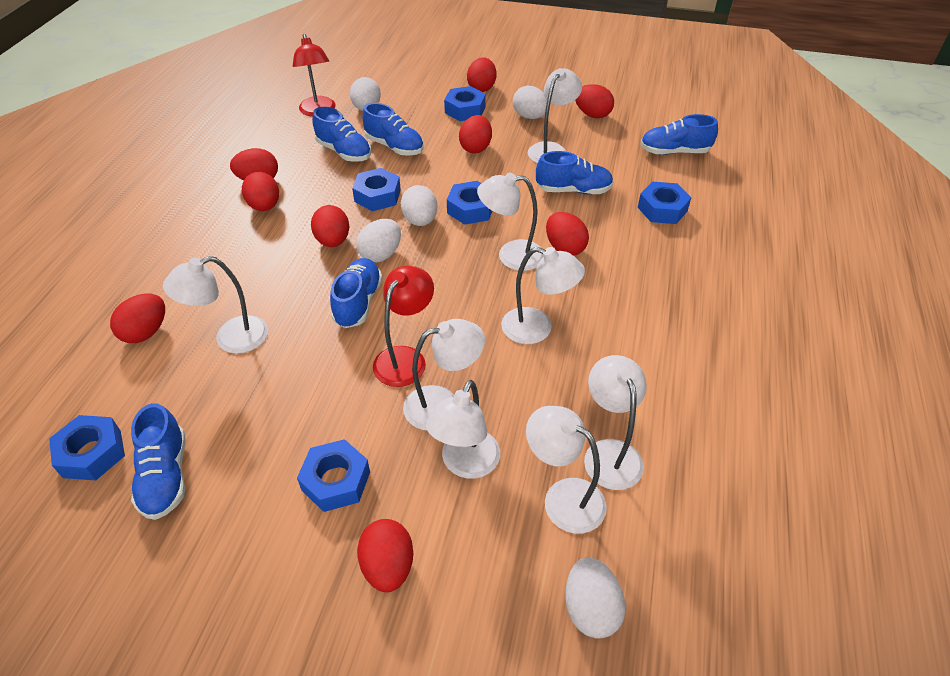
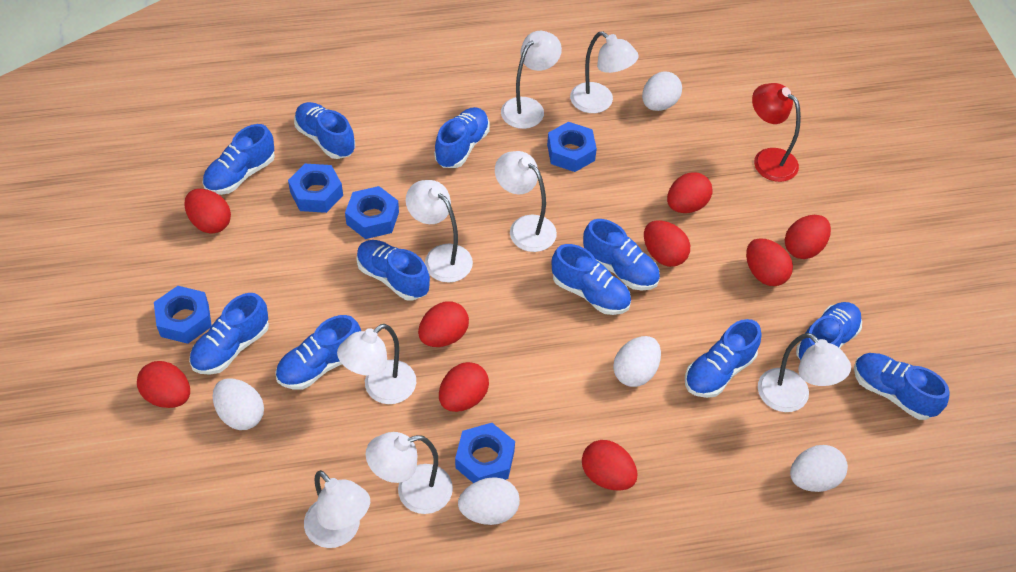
blue nut: 6 -> 5
blue shoe: 6 -> 11
red lamp: 2 -> 1

